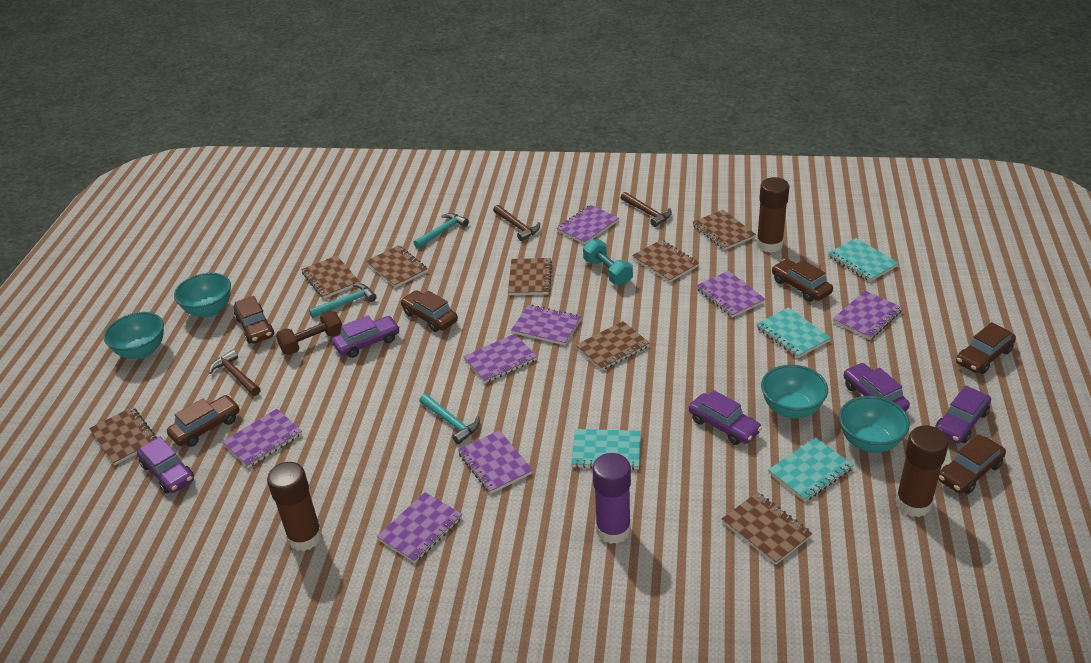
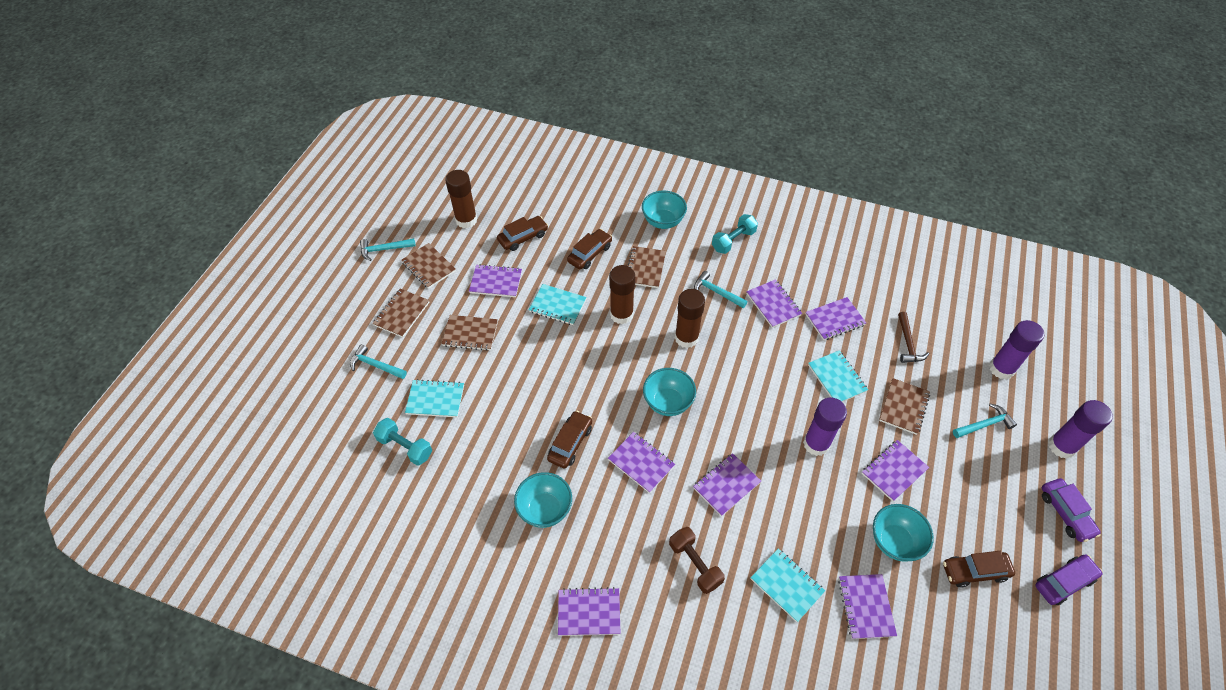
brown car: 6 -> 4
brown hammer: 3 -> 1
brown notebook: 8 -> 5
purple car: 5 -> 2
purple glue stick: 1 -> 3
turquoise dumbbell: 1 -> 2
turquoise hammer: 3 -> 4

